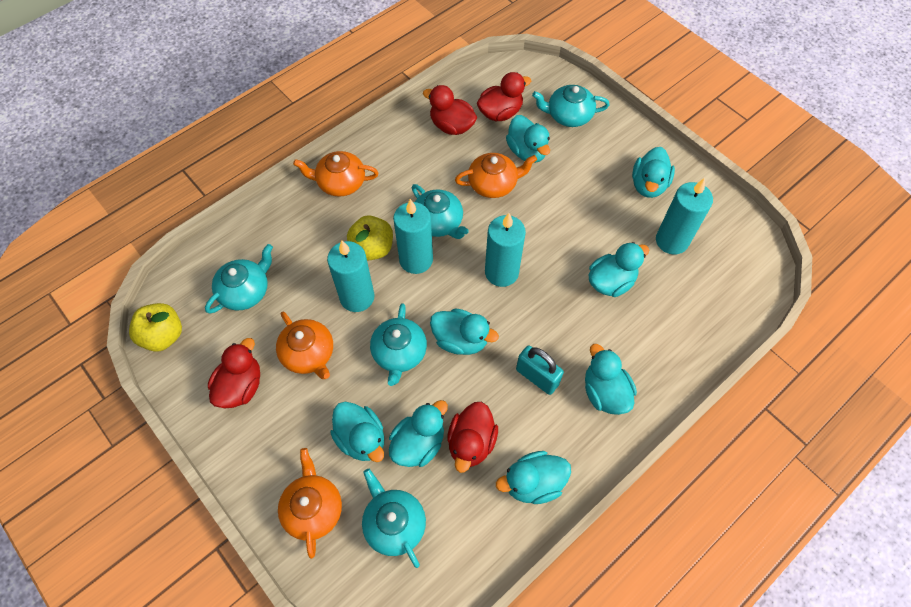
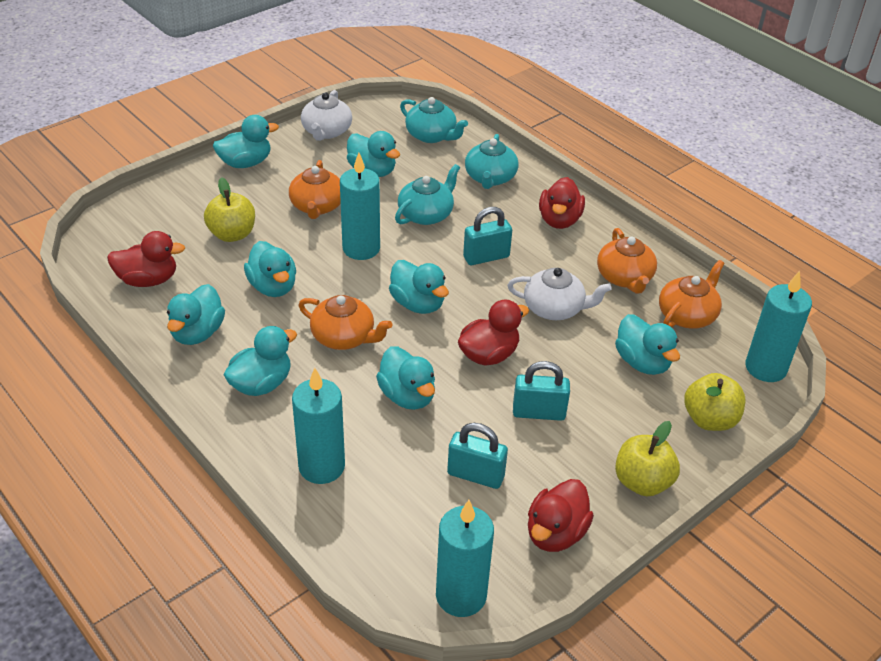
turquoise padlock: 1 -> 3
turquoise teapot: 5 -> 3
white teapot: 0 -> 2
yellow apple: 2 -> 3

